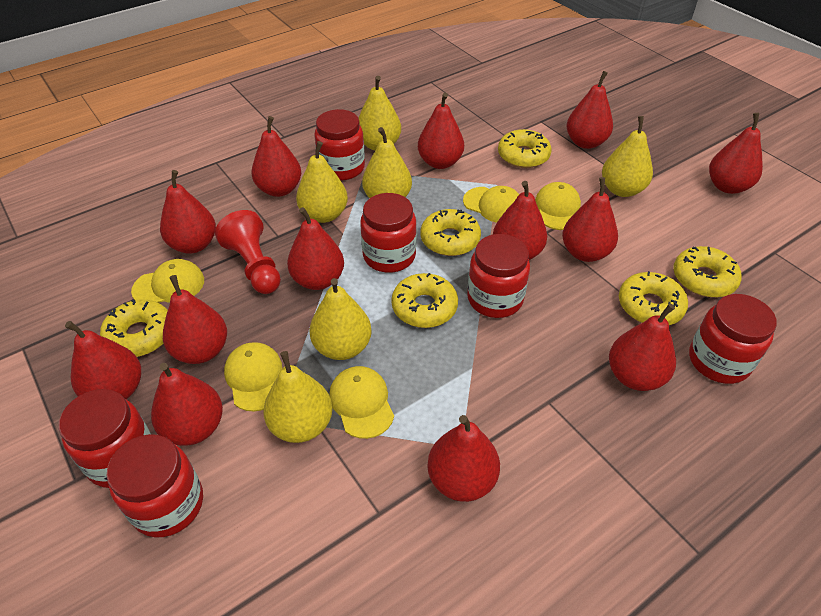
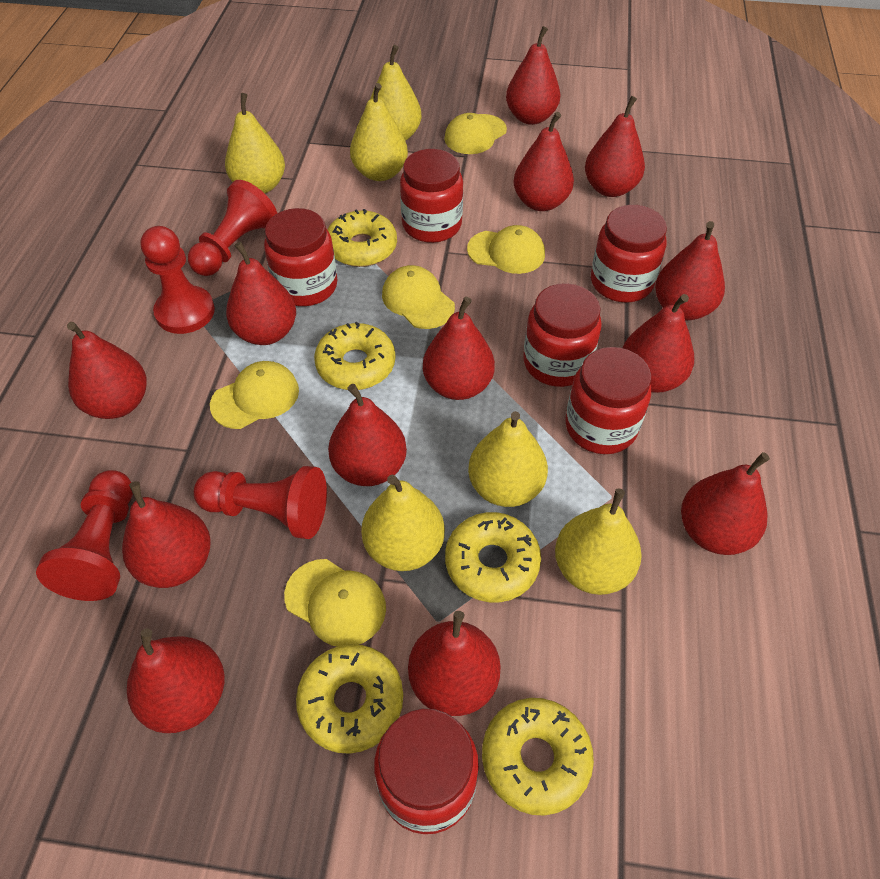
red pawn: 1 -> 4
yellow donut: 6 -> 5

